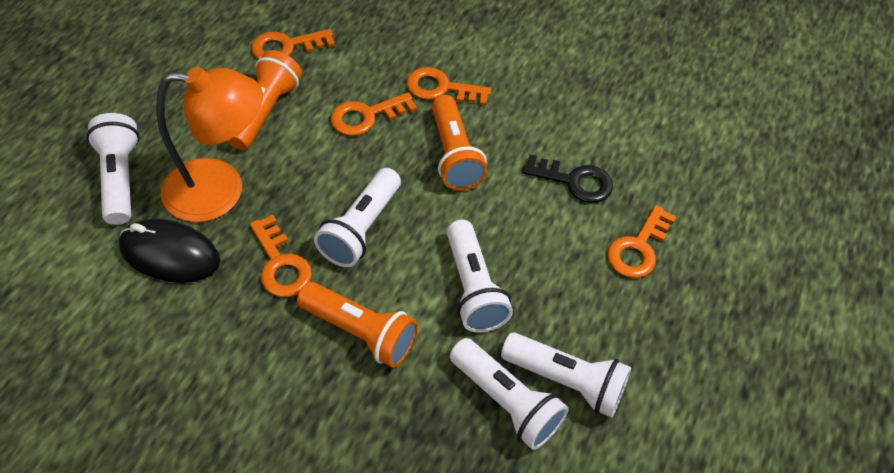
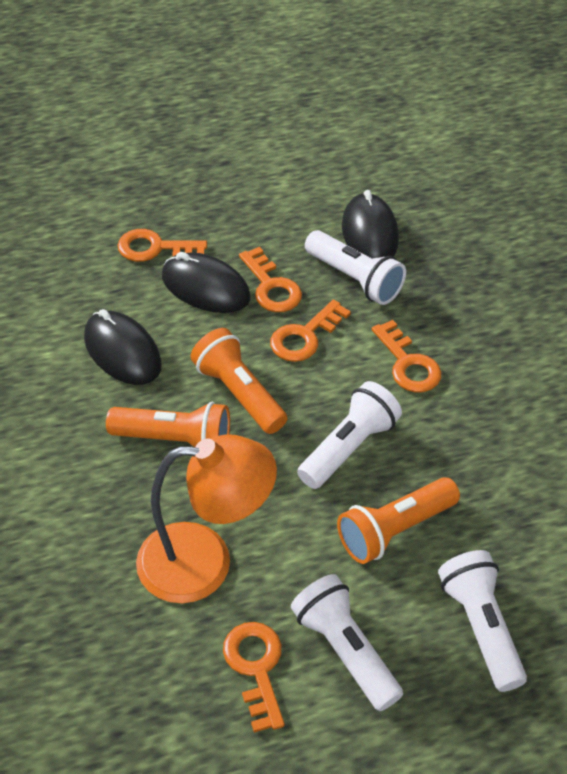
black key: 1 -> 0
black mouse: 1 -> 3
white flashlight: 5 -> 4

